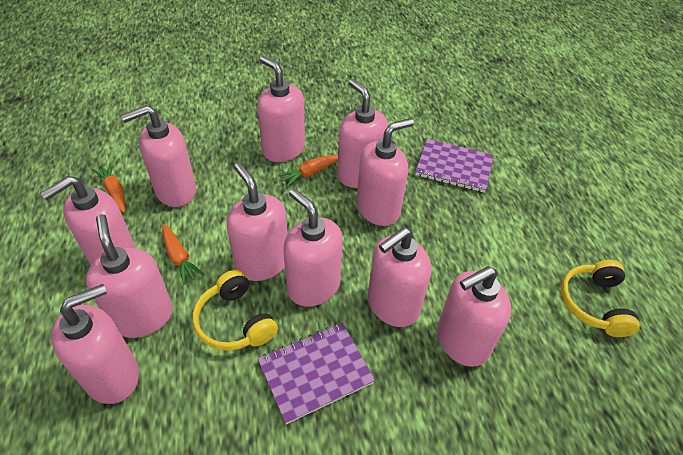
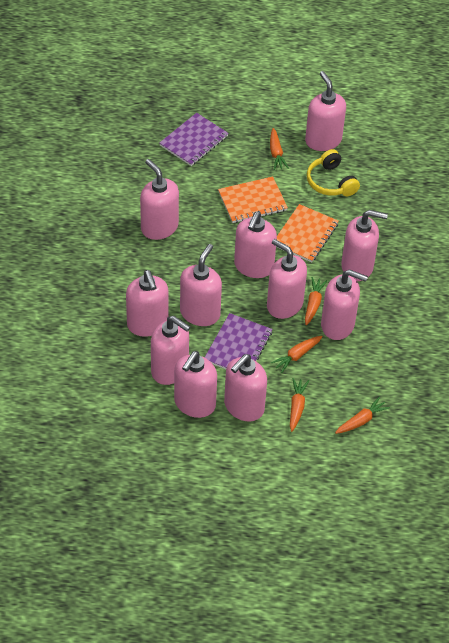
orange carrot: 3 -> 5
orange notebook: 0 -> 2
yellow headphones: 2 -> 1

